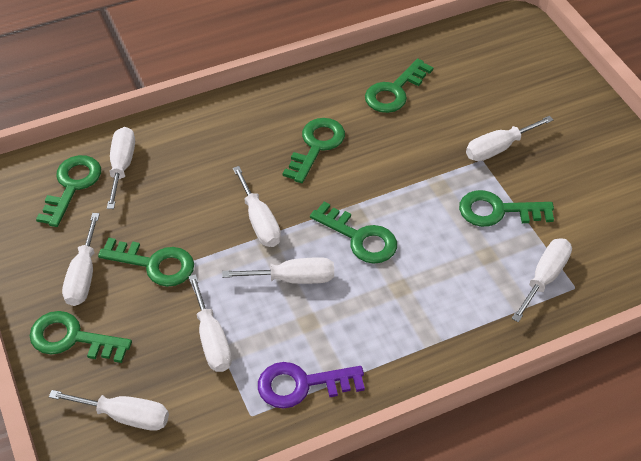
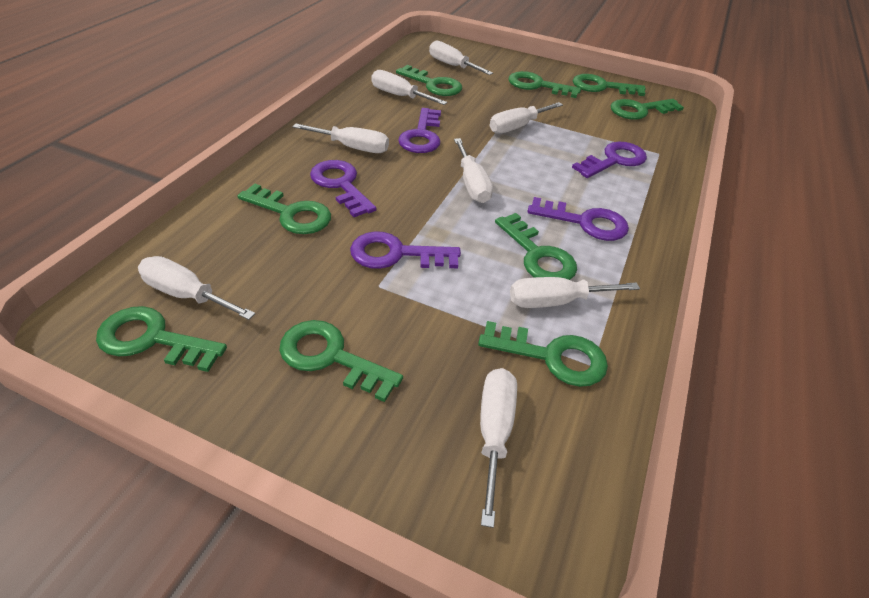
green key: 7 -> 9
purple key: 1 -> 5

